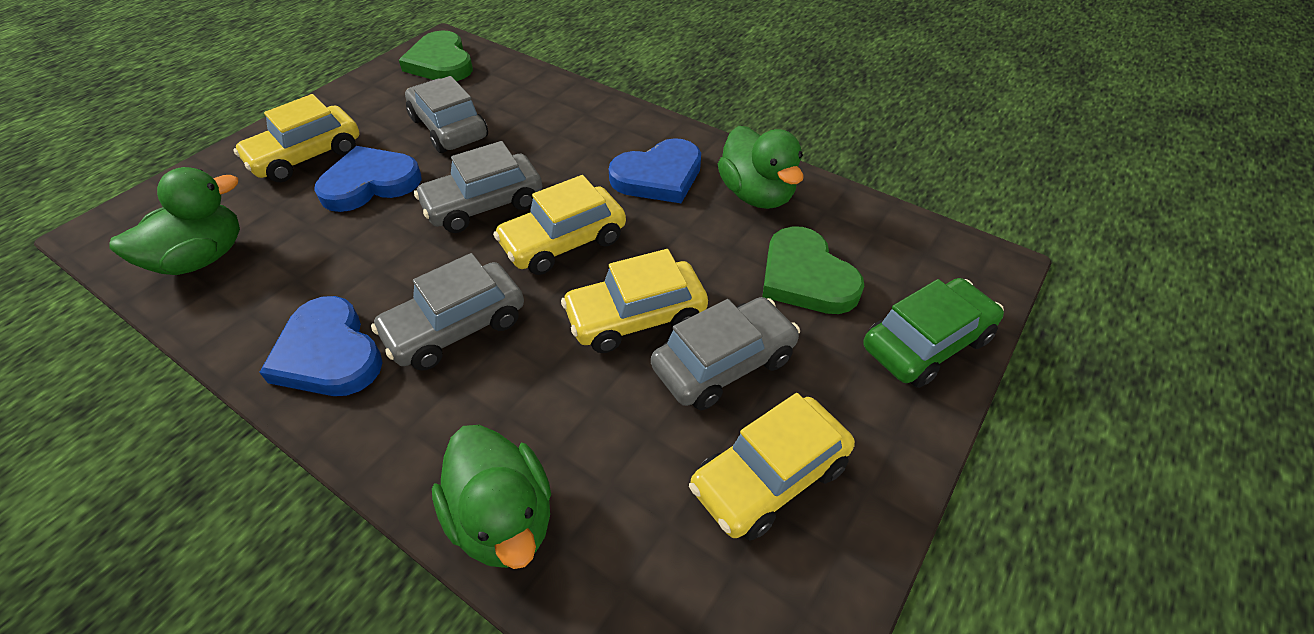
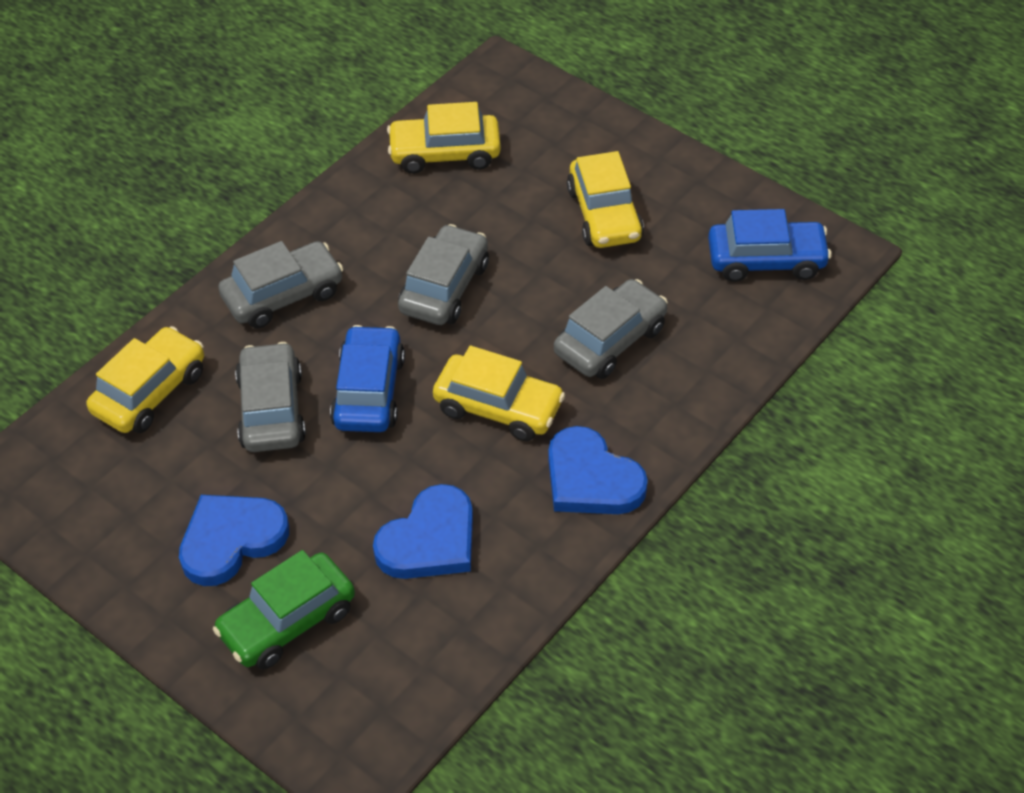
blue car: 0 -> 2
green duck: 3 -> 0
green heart: 2 -> 0

